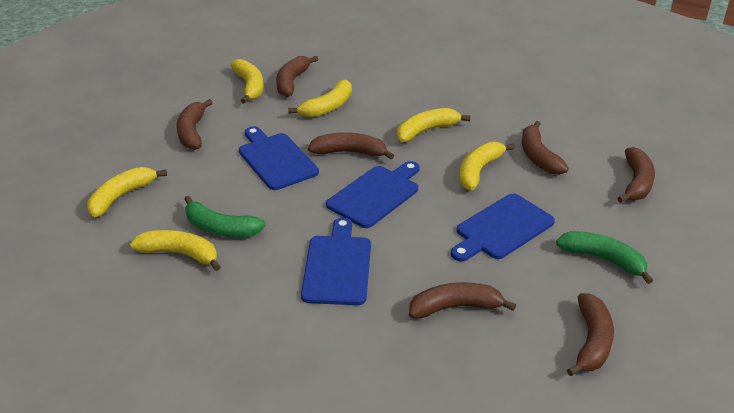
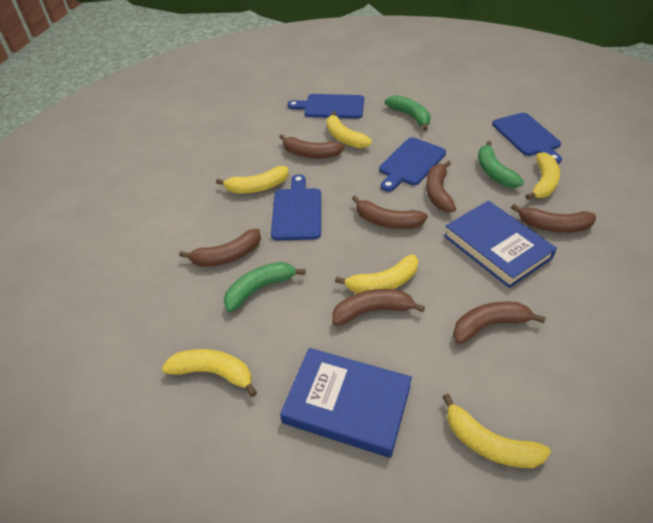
blue book: 0 -> 2
green banana: 2 -> 3

